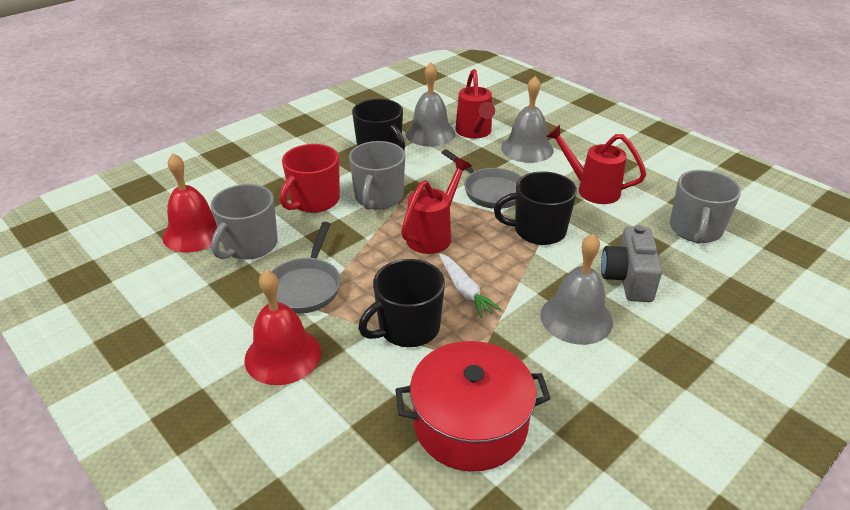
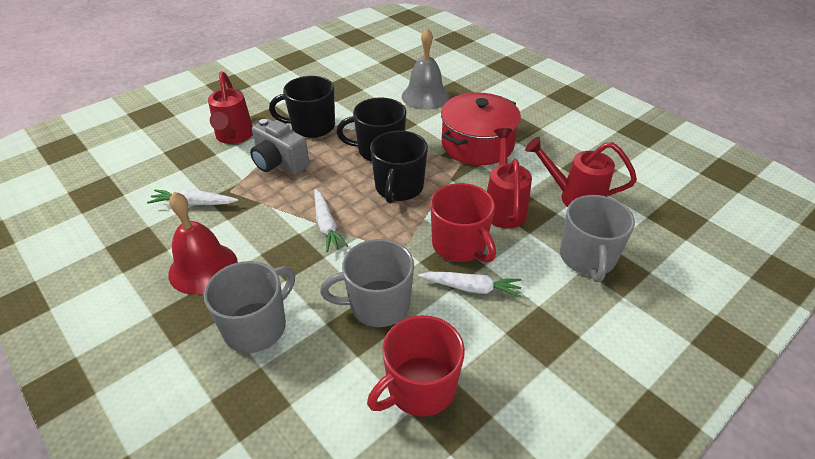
grey bell: 3 -> 1
grey pan: 2 -> 0
red bell: 2 -> 1
red mug: 1 -> 2
white carrot: 1 -> 3

